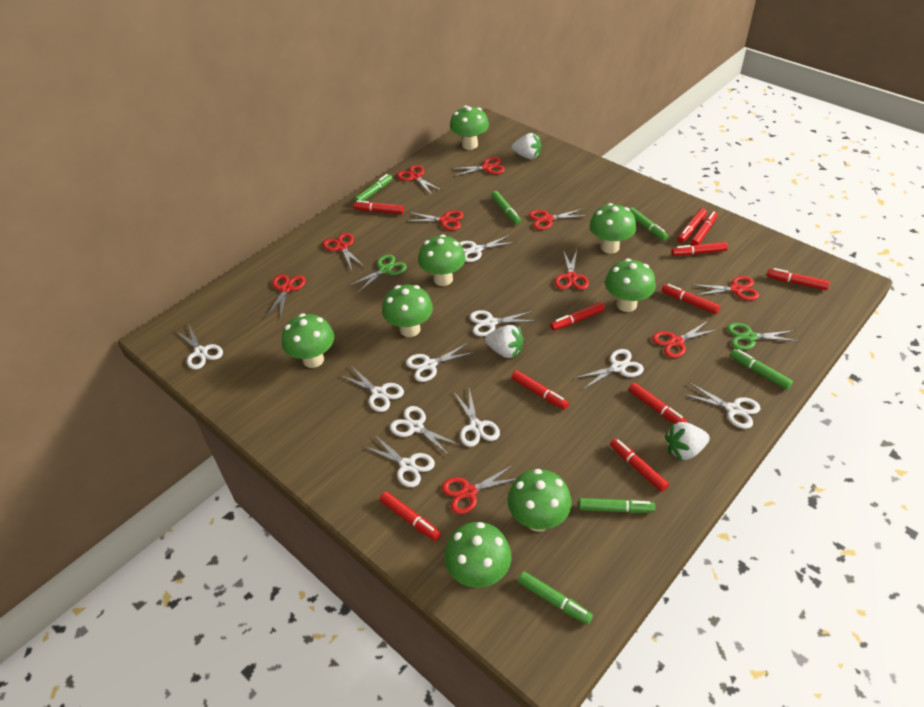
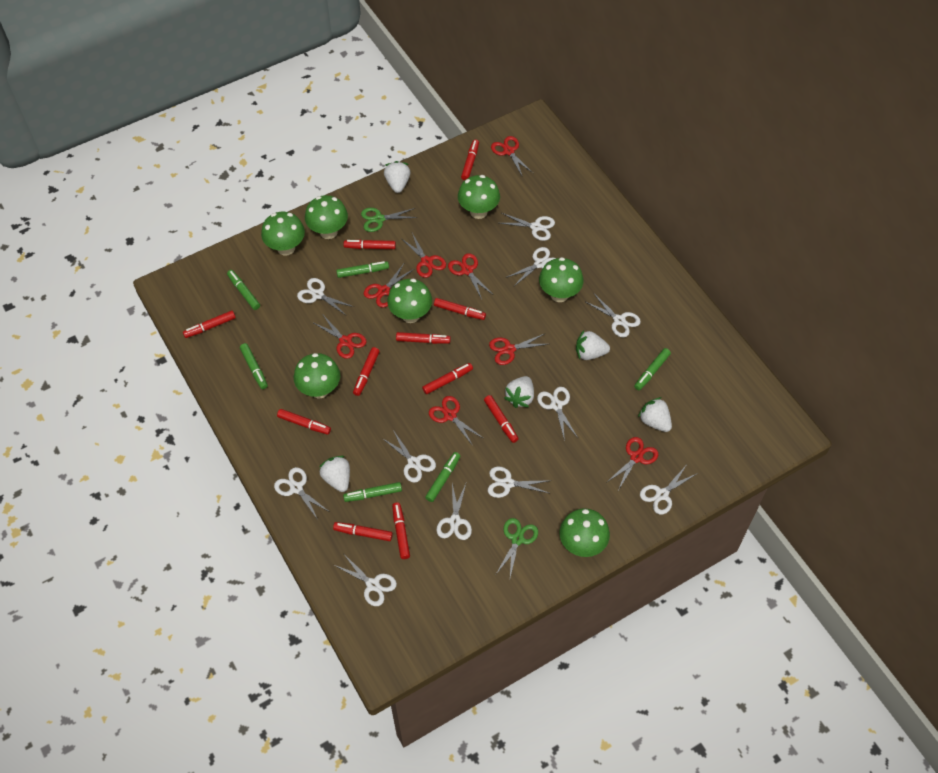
green mushroom: 8 -> 7
red scissors: 10 -> 8
white scissors: 10 -> 11
white strawberry: 3 -> 5

